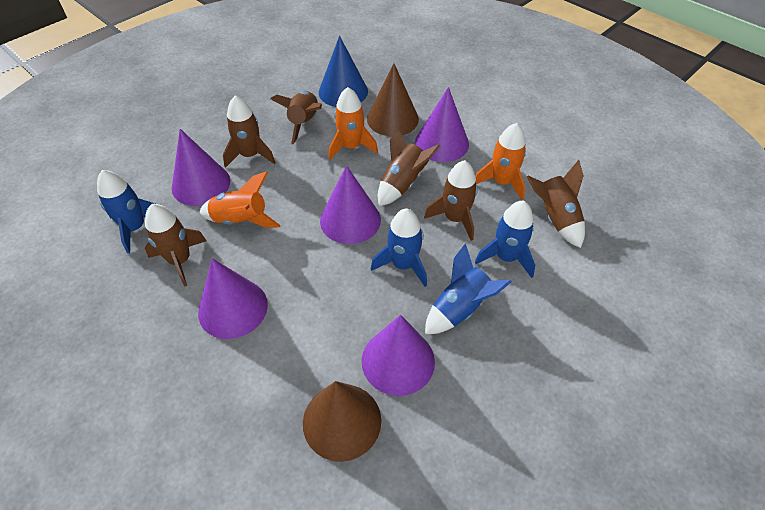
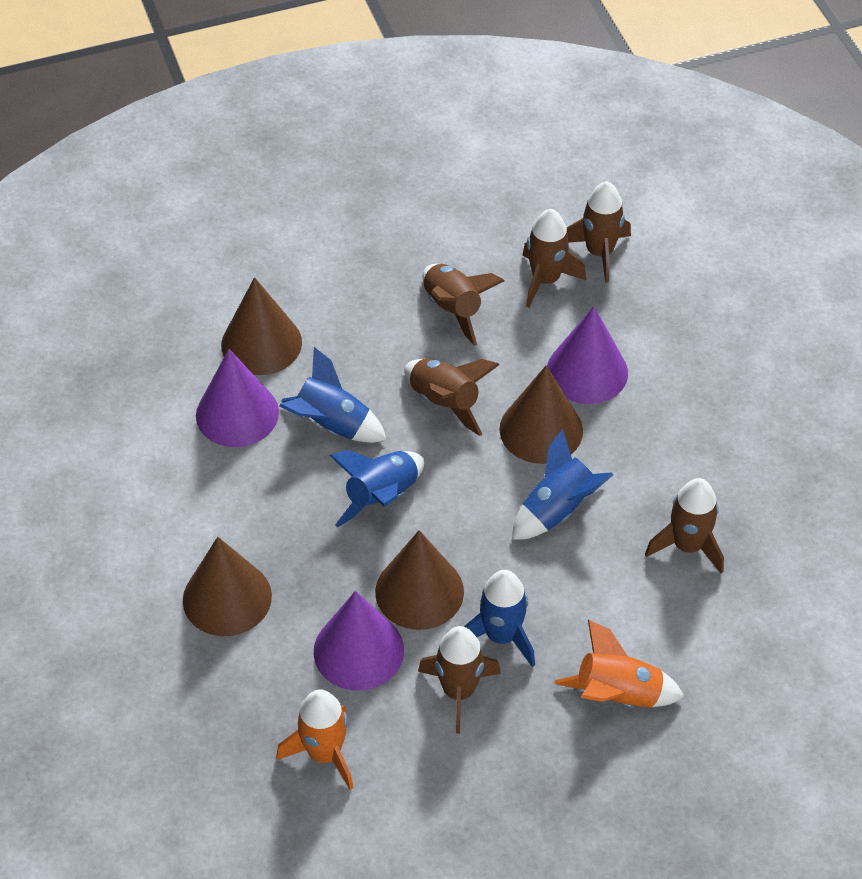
blue cone: 1 -> 0
brown cone: 2 -> 4
orange rocket: 3 -> 2
purple cone: 5 -> 3

